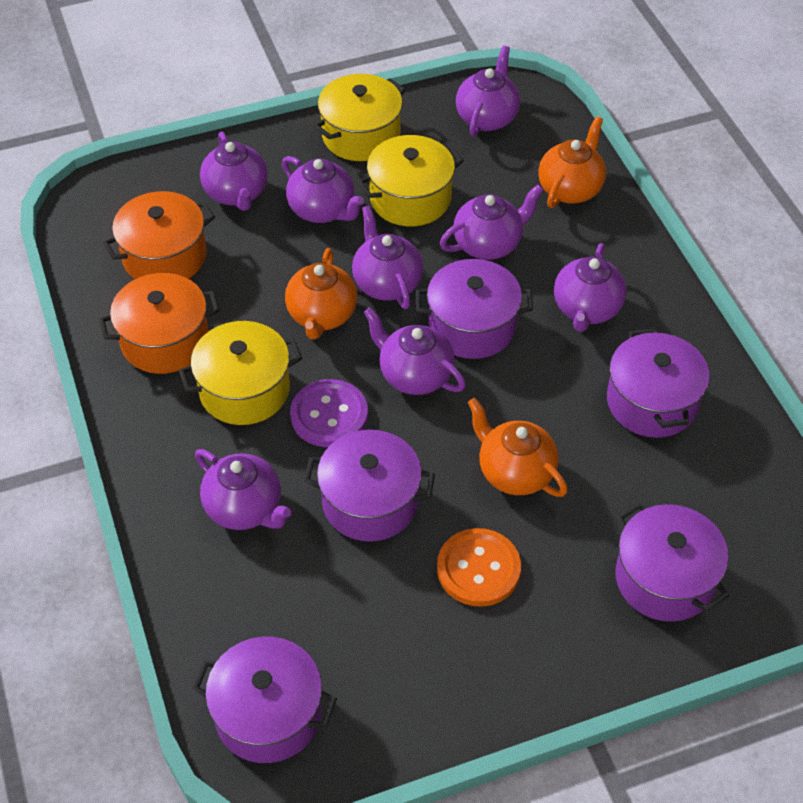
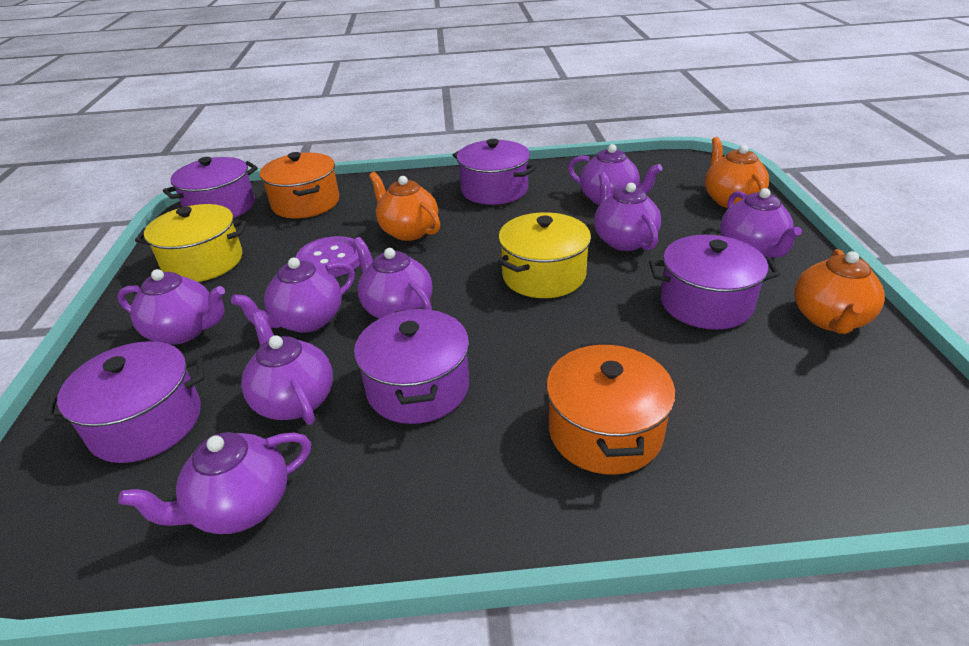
orange button: 1 -> 0
yellow pot: 3 -> 2

